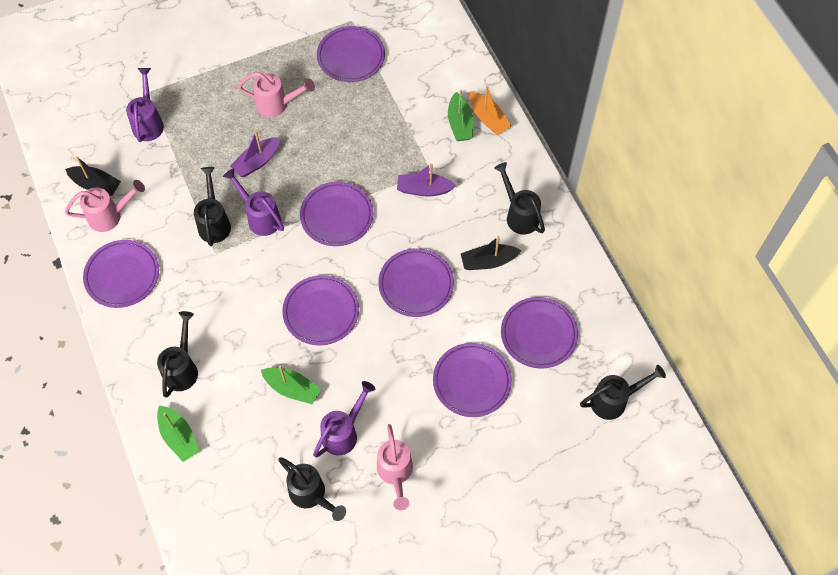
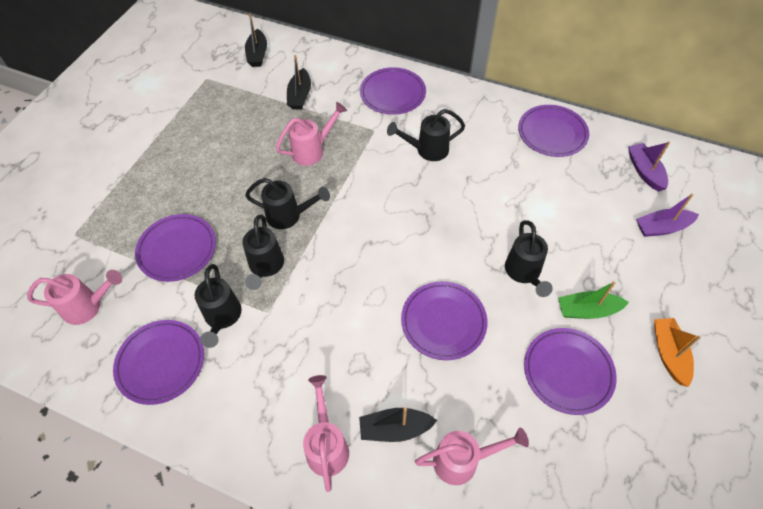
black boat: 2 -> 3
green boat: 3 -> 1
pink watering can: 3 -> 4
purple plate: 7 -> 6
purple watering can: 3 -> 0

